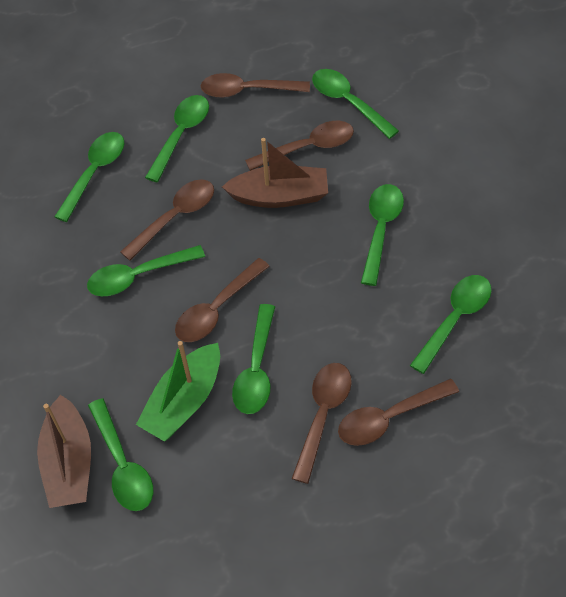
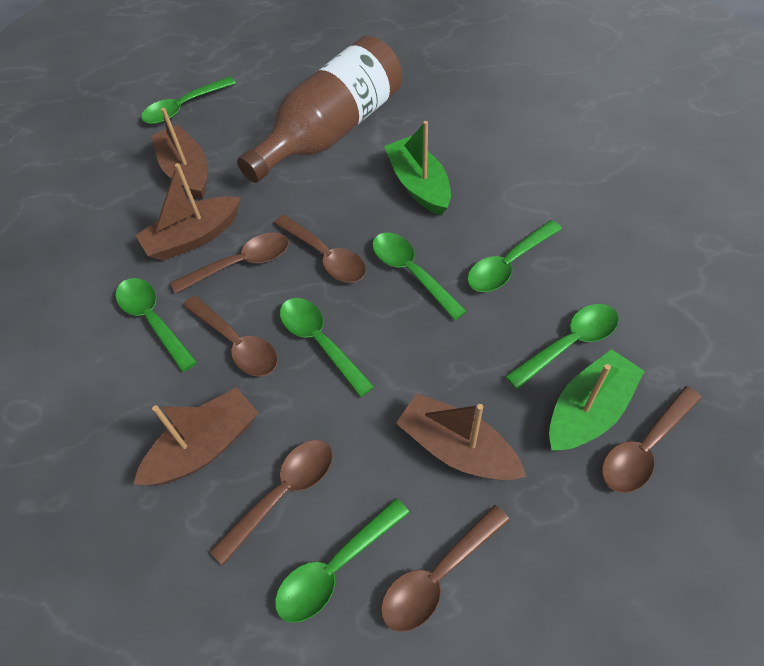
brown boat: 2 -> 4
brown bottle: 0 -> 1
green boat: 1 -> 2
green spoon: 8 -> 7

